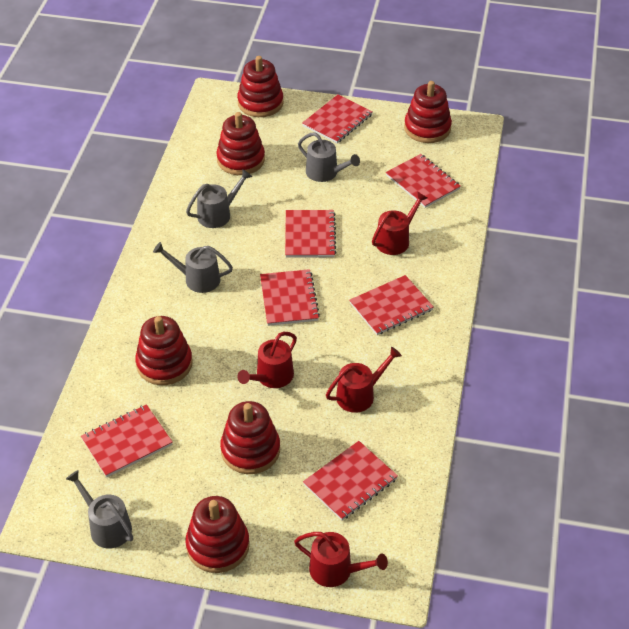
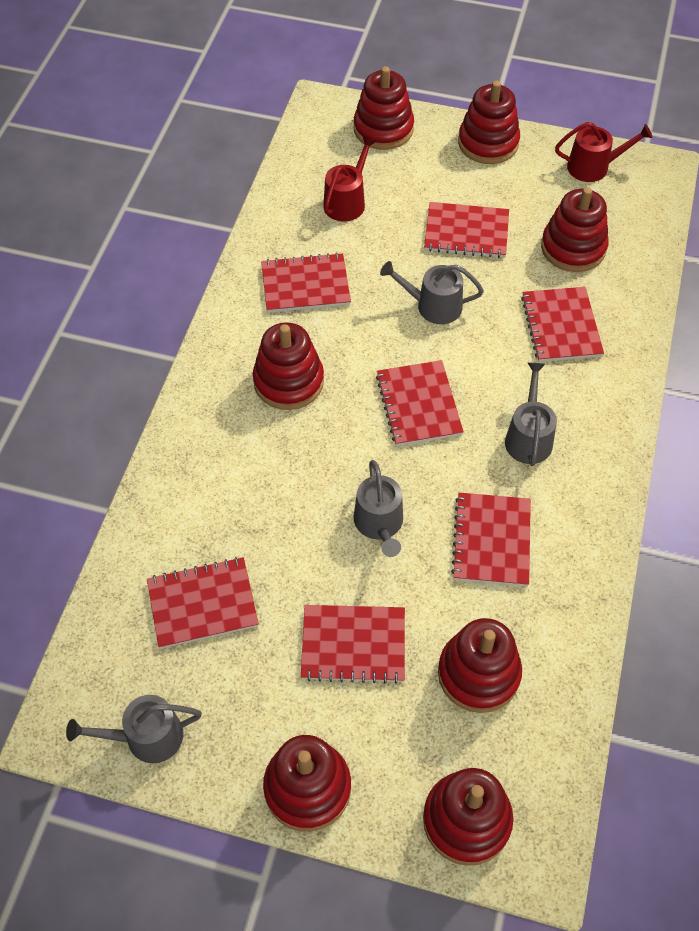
red stacking toy: 6 -> 7
red watering can: 4 -> 2

